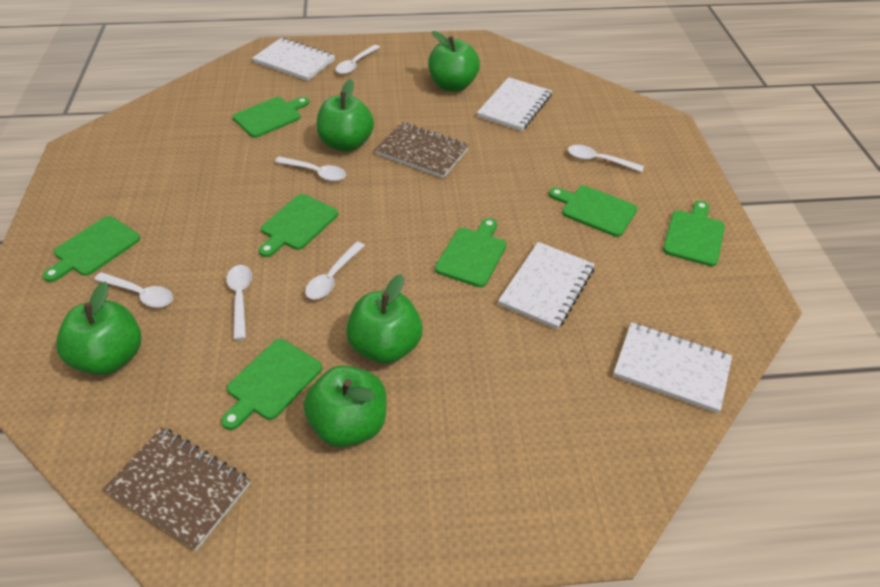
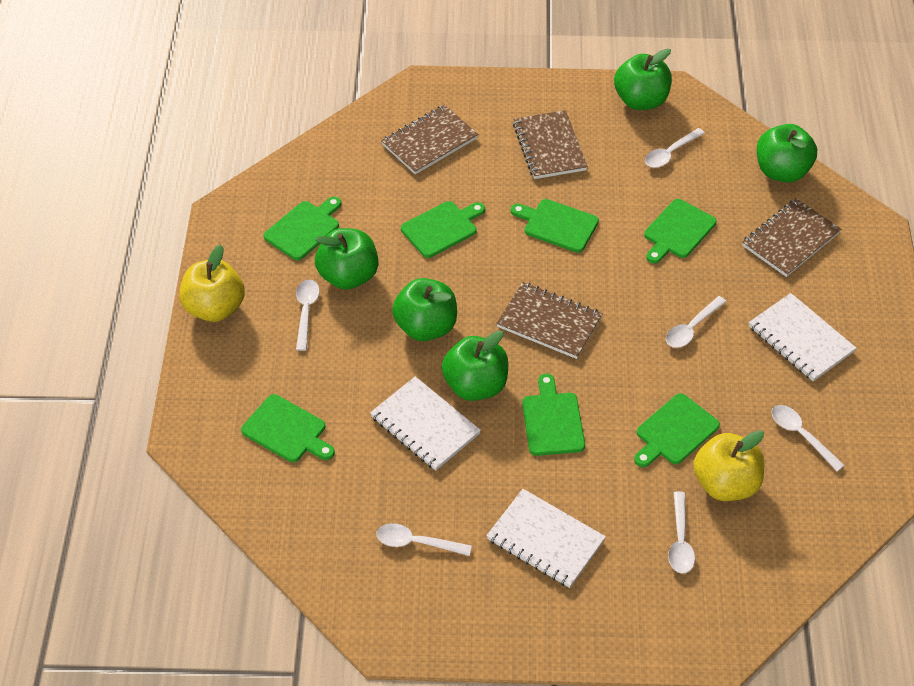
brown notebook: 2 -> 4
white notebook: 4 -> 3
yellow apple: 0 -> 2

